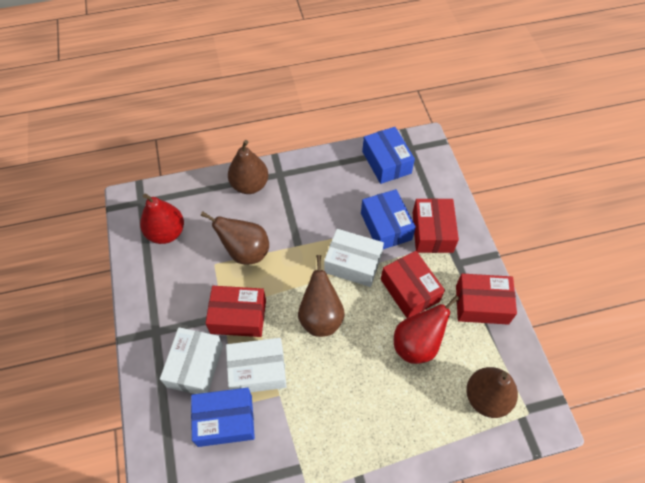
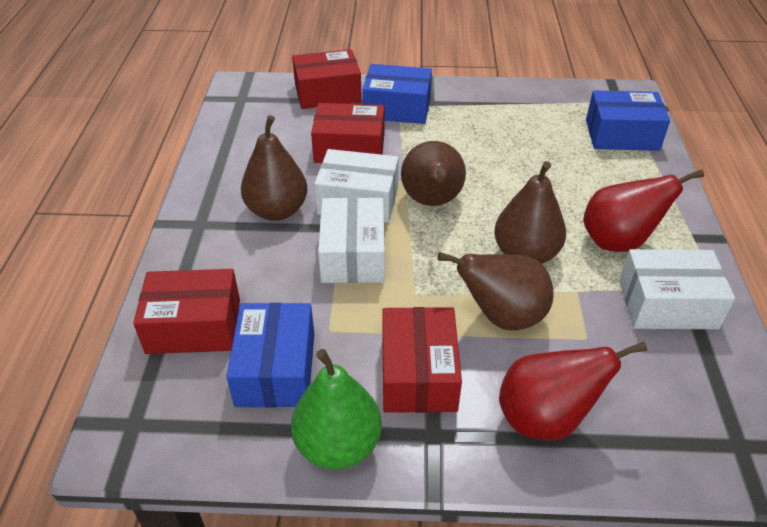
green pear: 0 -> 1

